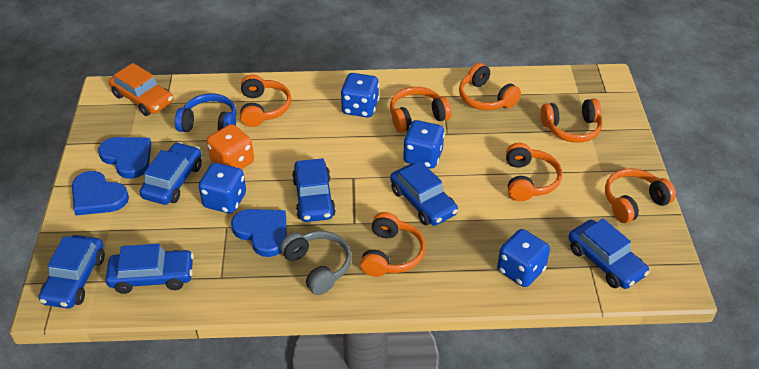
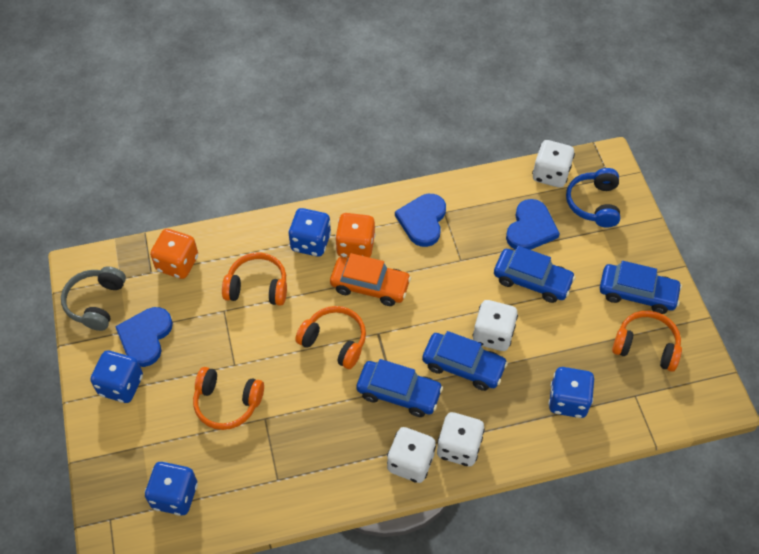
blue car: 6 -> 4
orange dice: 1 -> 2
orange headphones: 7 -> 4
white dice: 0 -> 4

